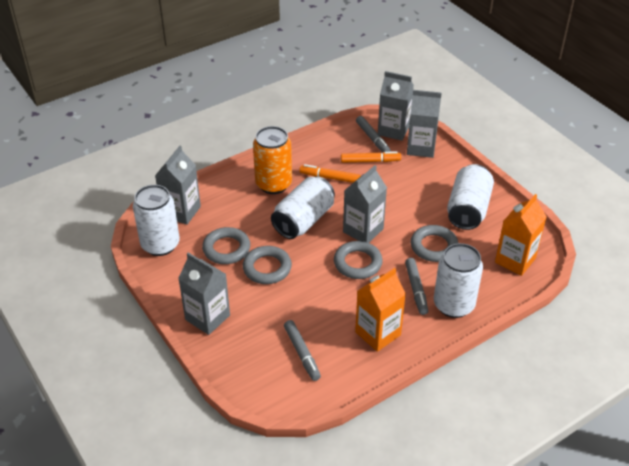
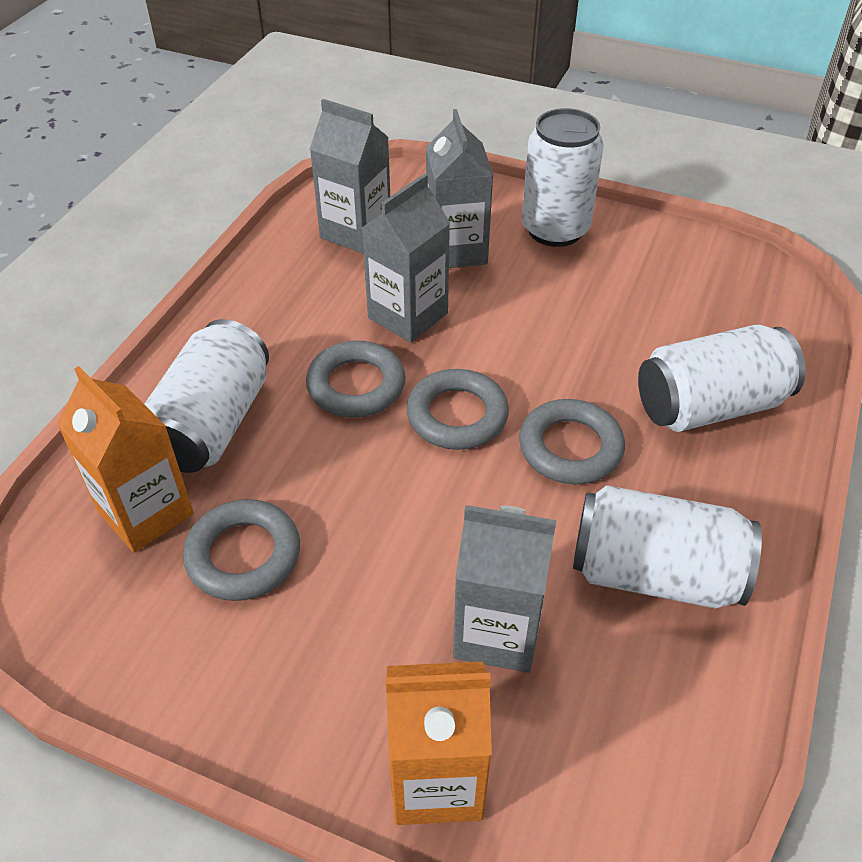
grey carton: 5 -> 4
grey marker: 3 -> 0
orange can: 1 -> 0
orange marker: 2 -> 0

